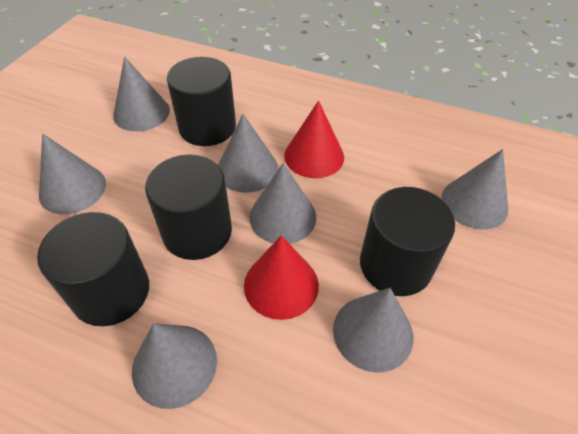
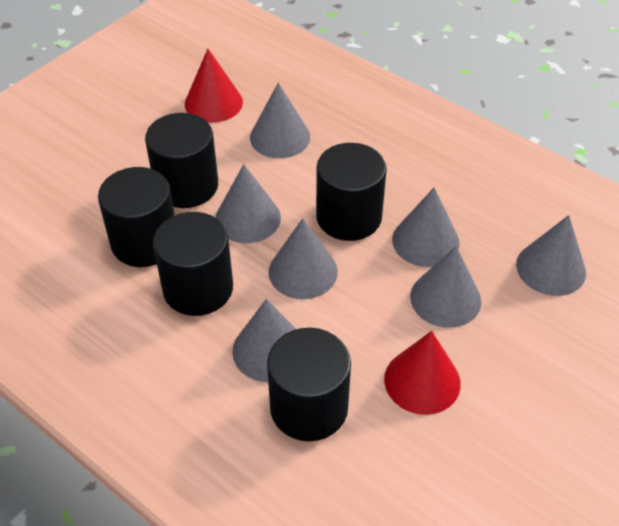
black cylinder: 4 -> 5

